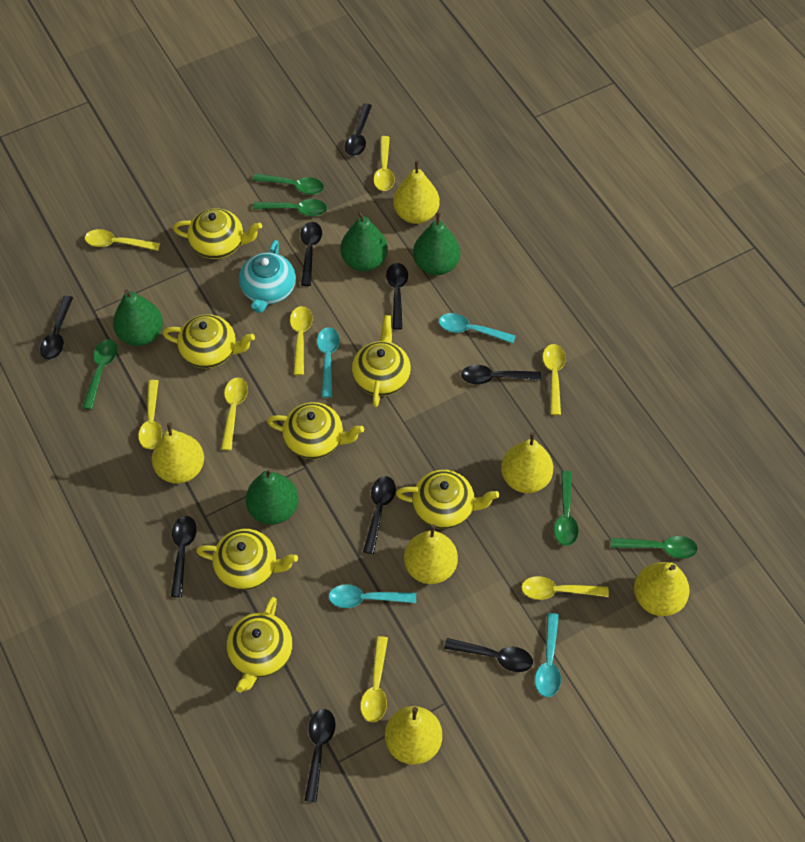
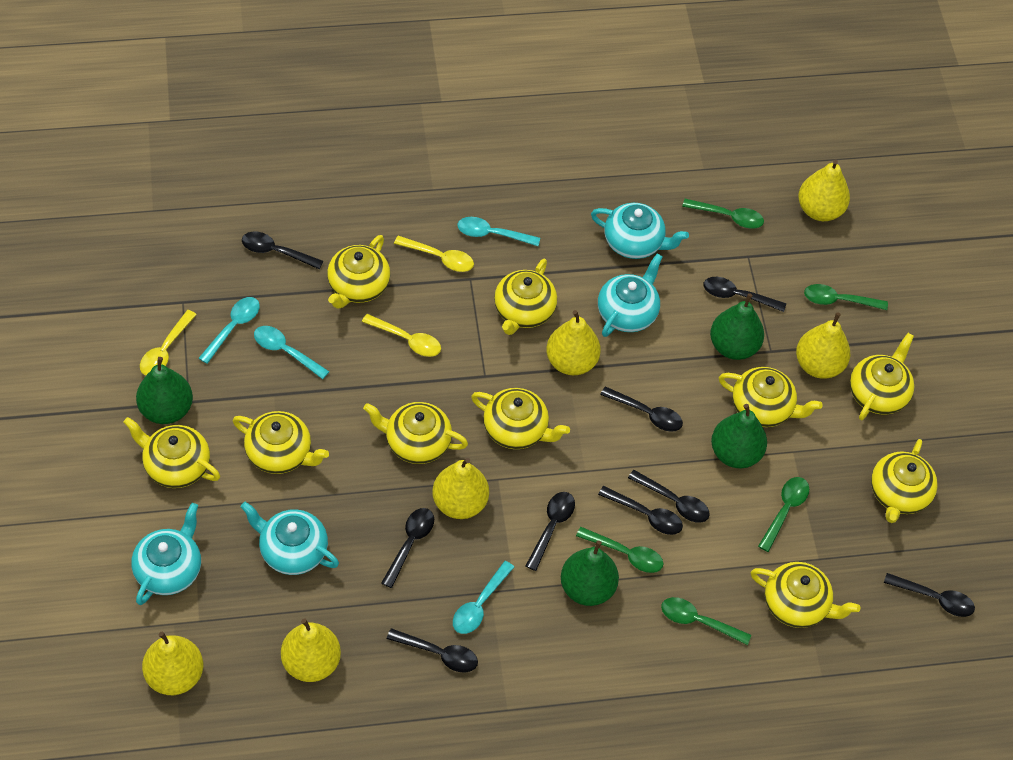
turquoise teapot: 1 -> 4
yellow spoon: 8 -> 3
yellow teapot: 7 -> 10

